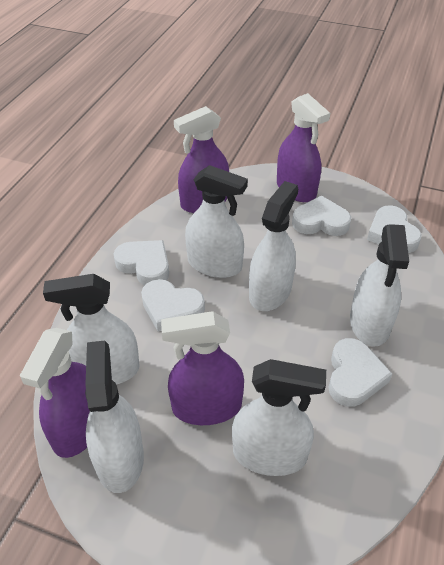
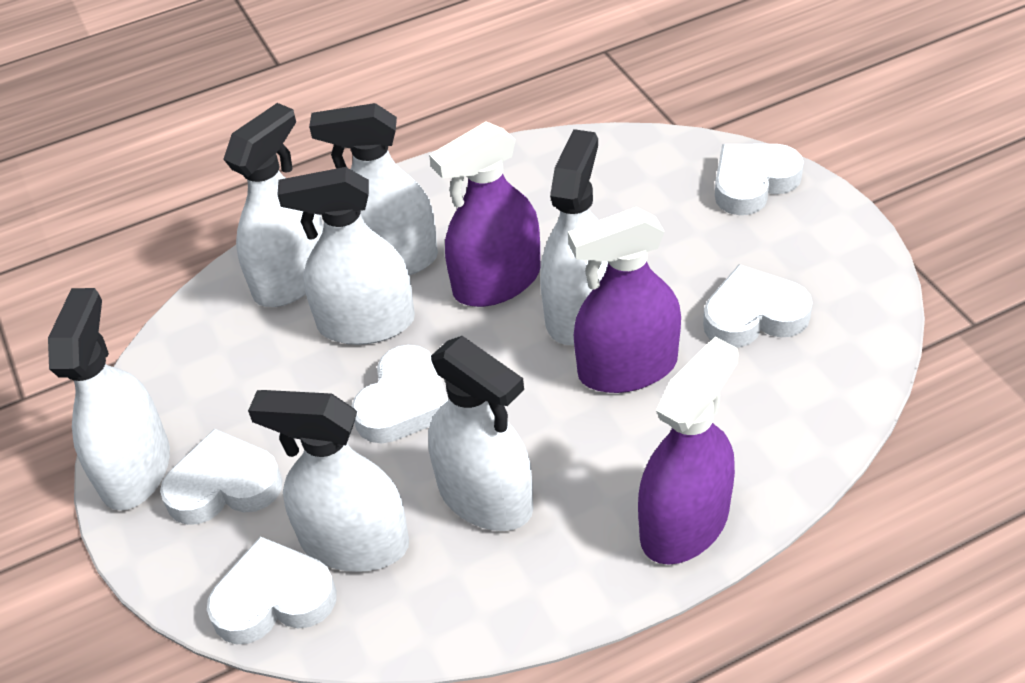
purple spray bottle: 4 -> 3
white spray bottle: 6 -> 7

